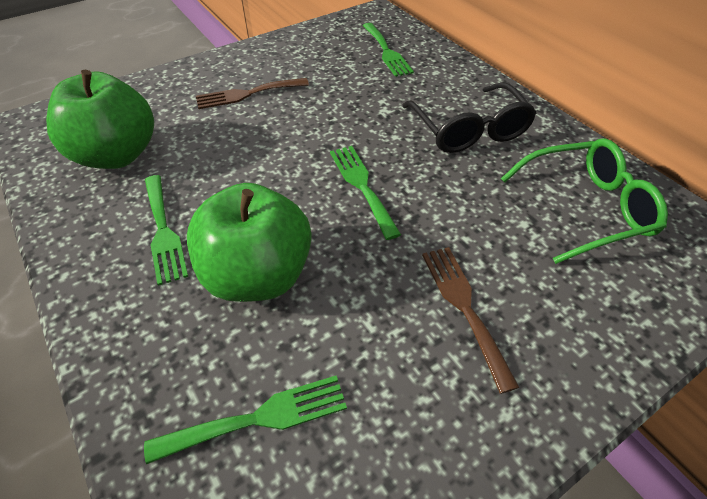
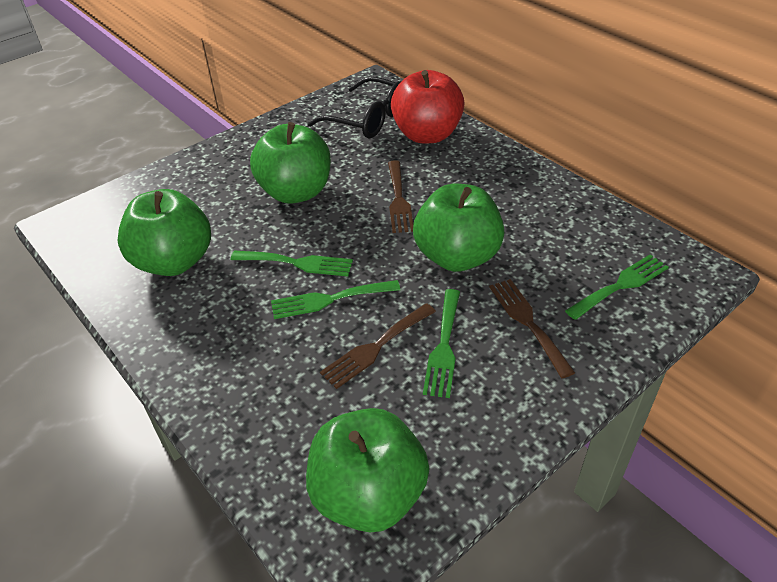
brown fork: 2 -> 3
green apple: 2 -> 4
green glasses: 1 -> 0
red apple: 0 -> 1

